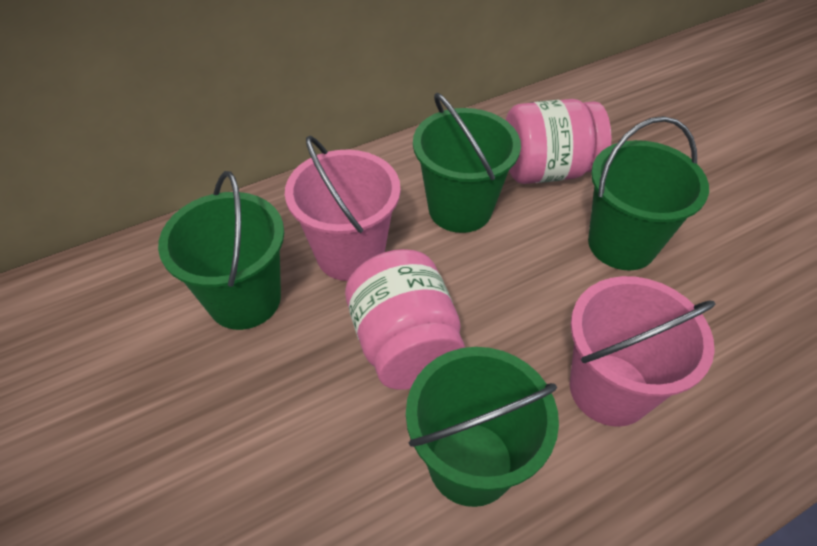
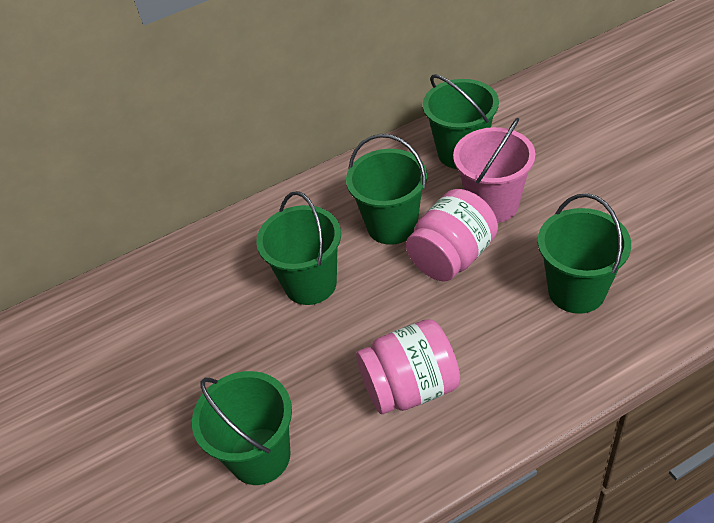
green bucket: 4 -> 5
pink bucket: 2 -> 1

